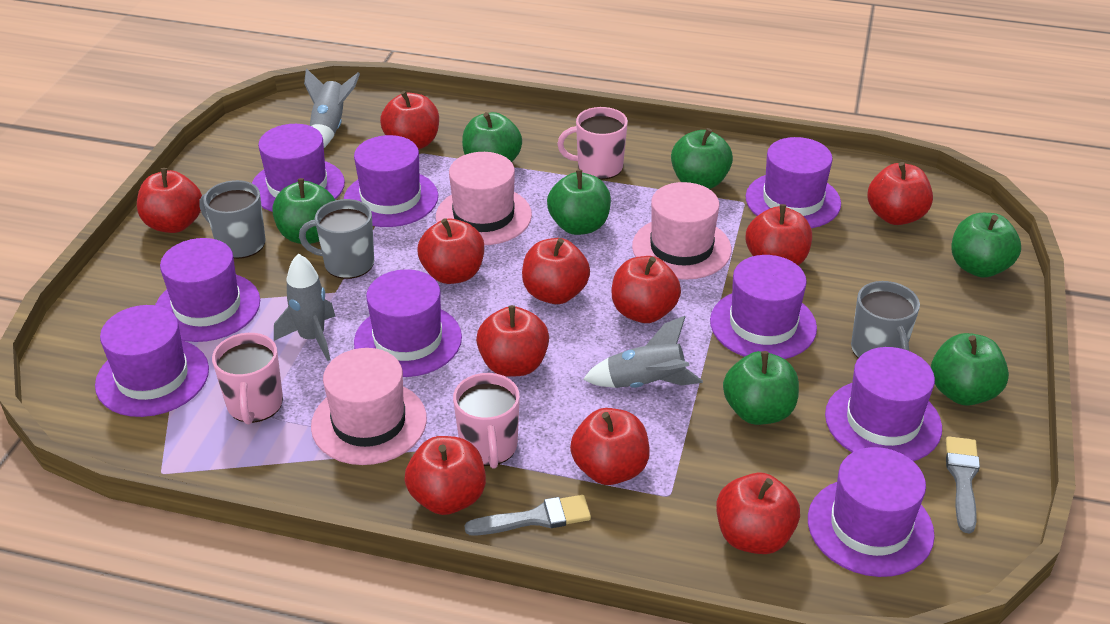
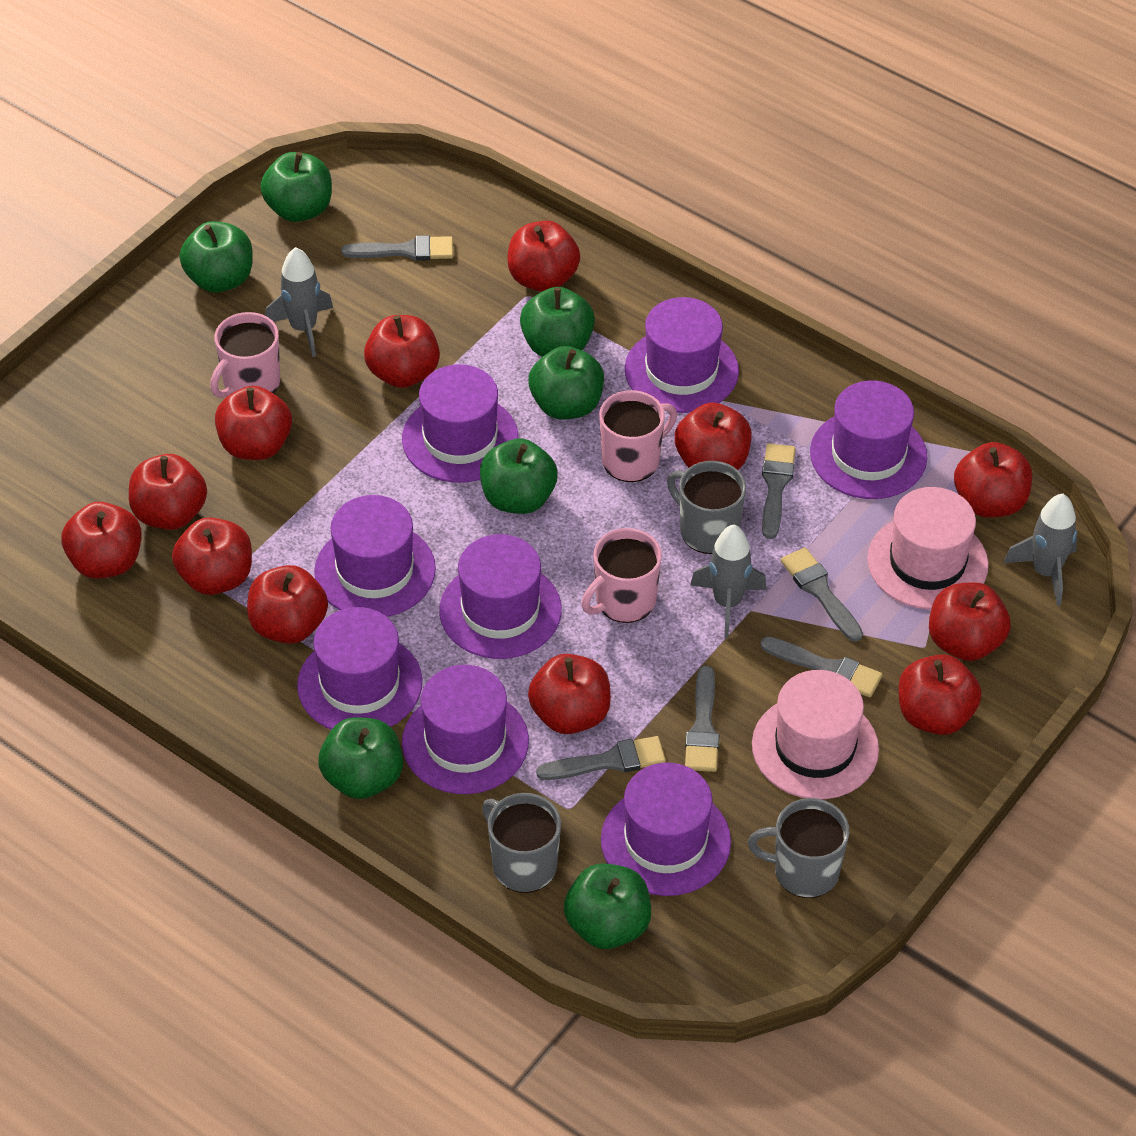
grey brush: 2 -> 6
pink hat: 3 -> 2
purple hat: 9 -> 8
red apple: 11 -> 12

